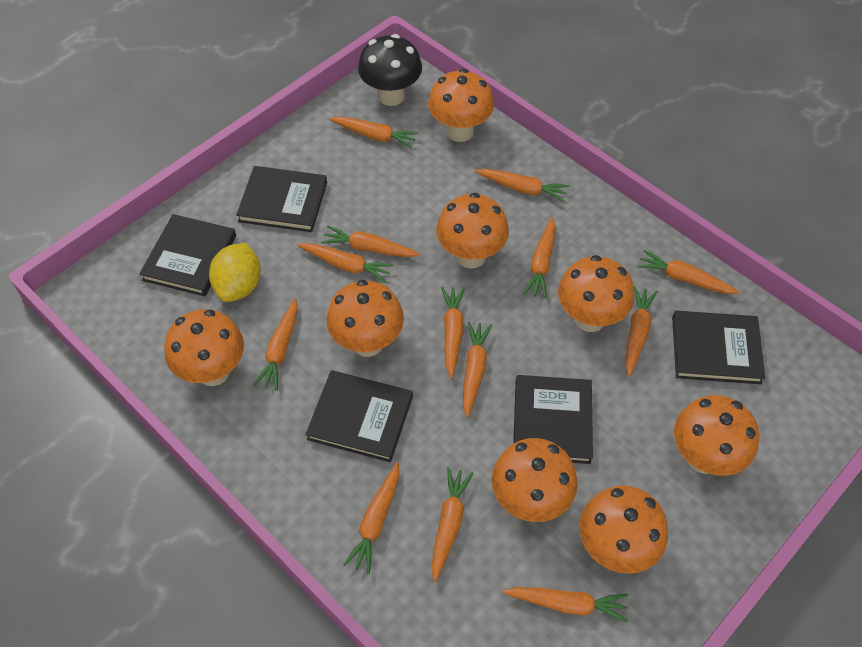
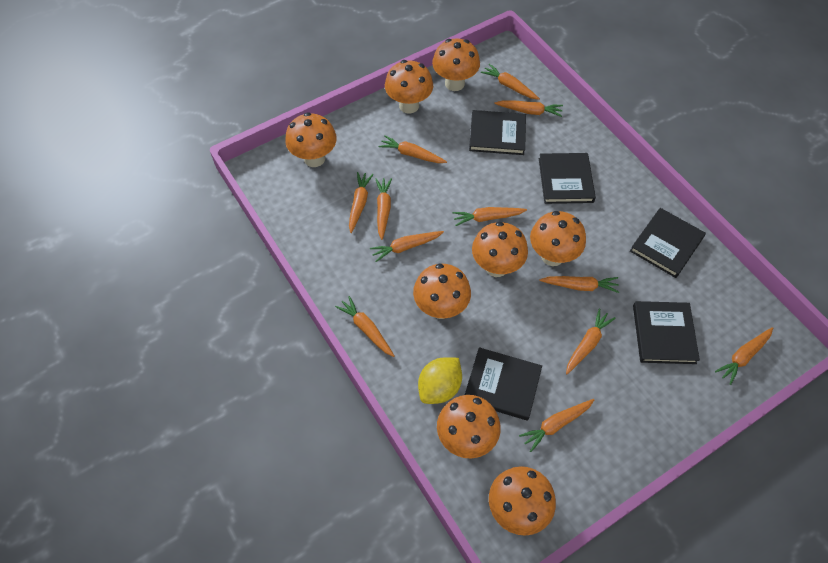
black mushroom: 1 -> 0
orange carrot: 13 -> 12

